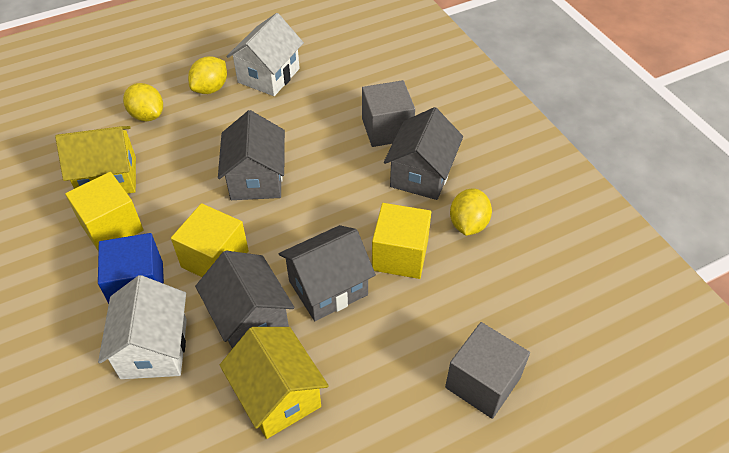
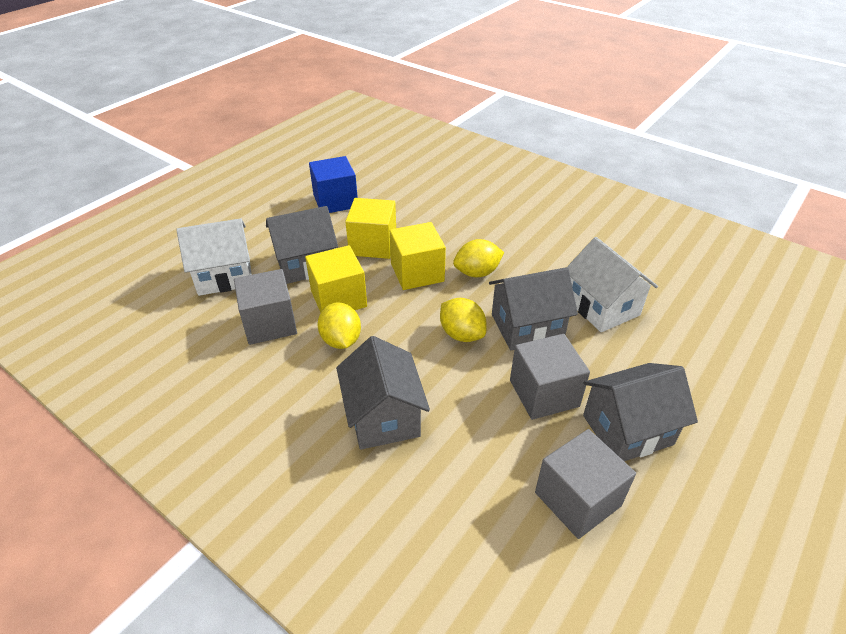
grey cube: 2 -> 3
yellow house: 2 -> 0

